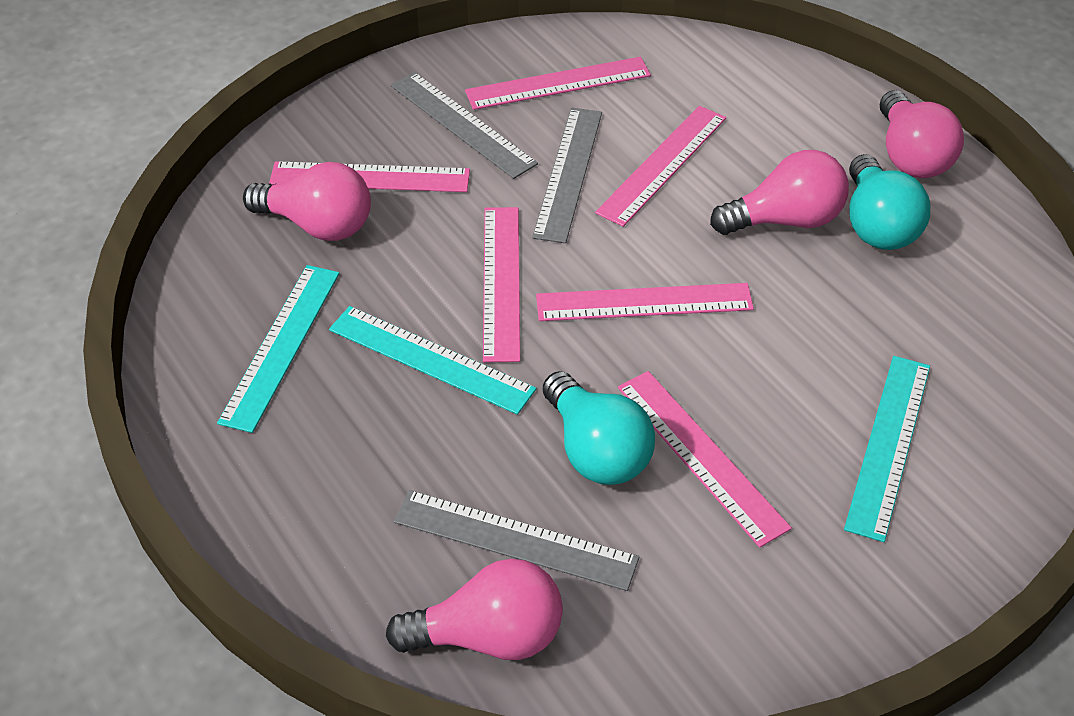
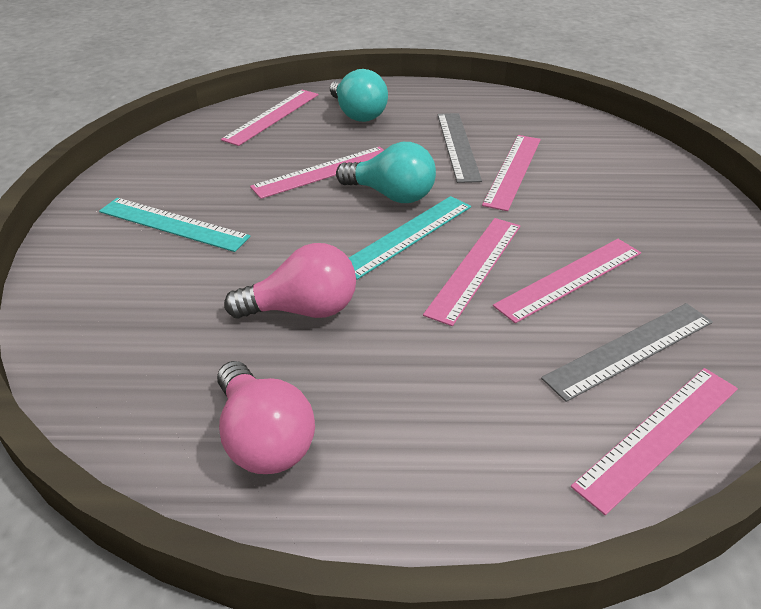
grey ruler: 3 -> 2
pink light bulb: 4 -> 2
turquoise ruler: 3 -> 2

